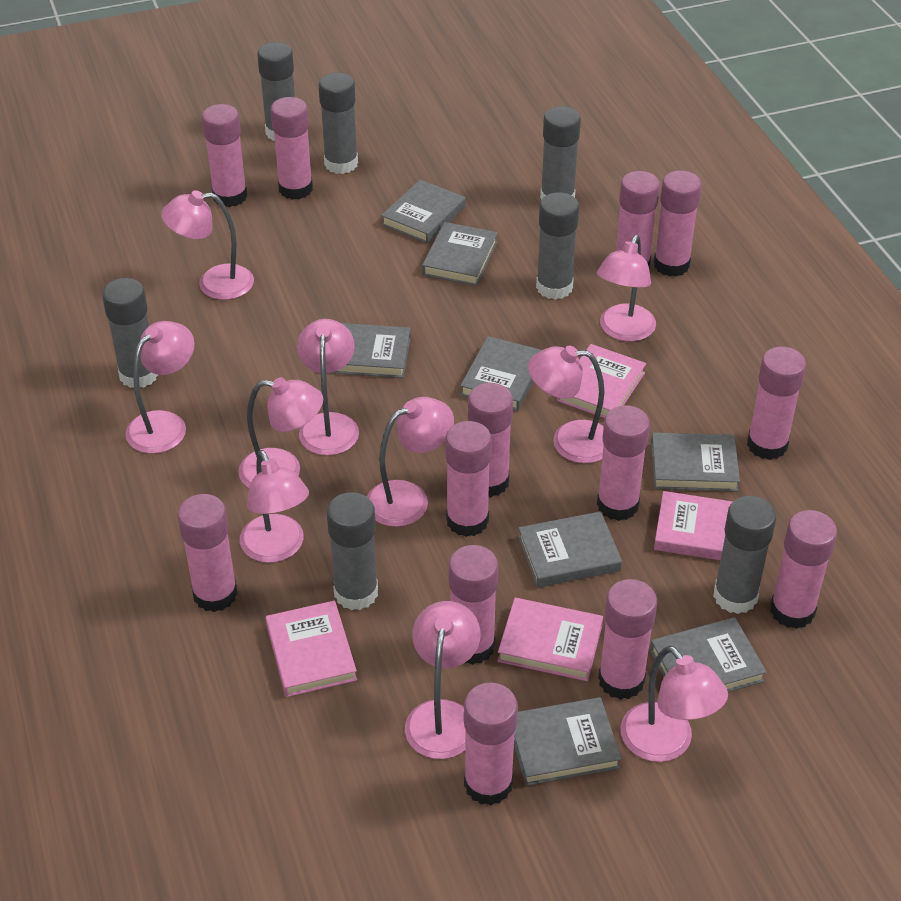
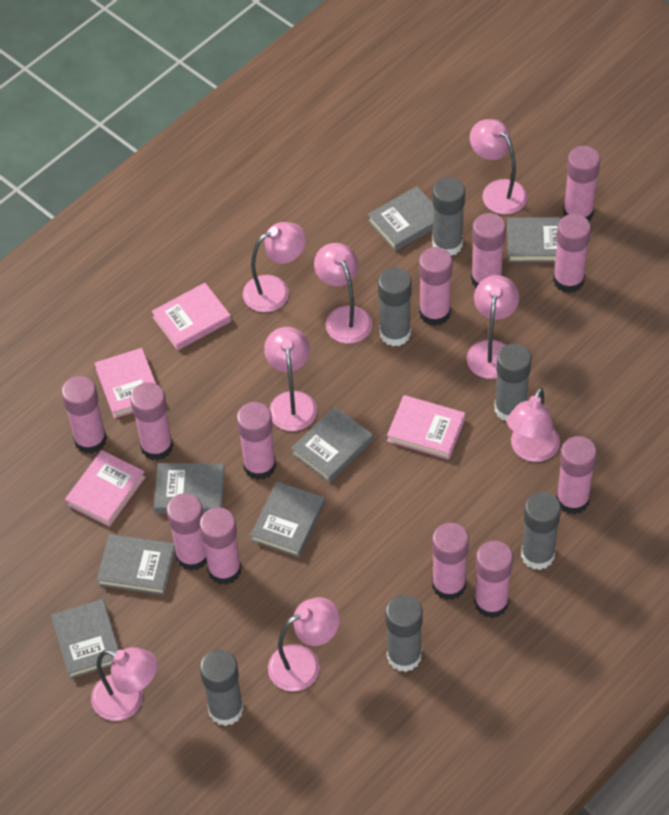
grey book: 8 -> 7
grey glue stick: 7 -> 6
pink glue stick: 13 -> 12
pink lamp: 10 -> 8

